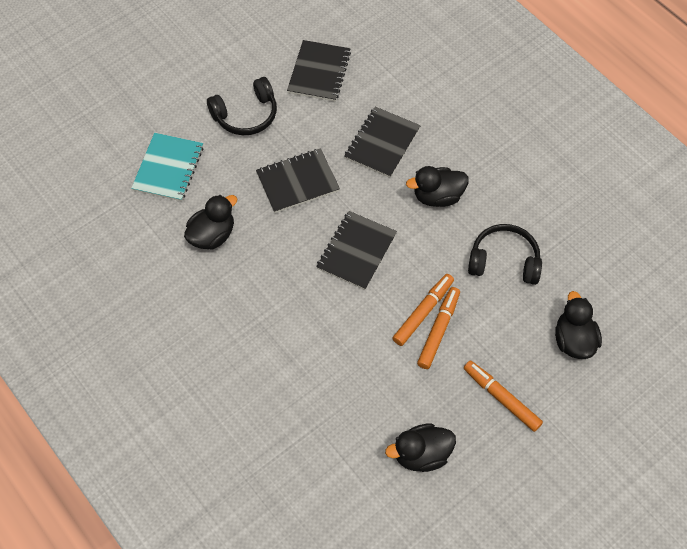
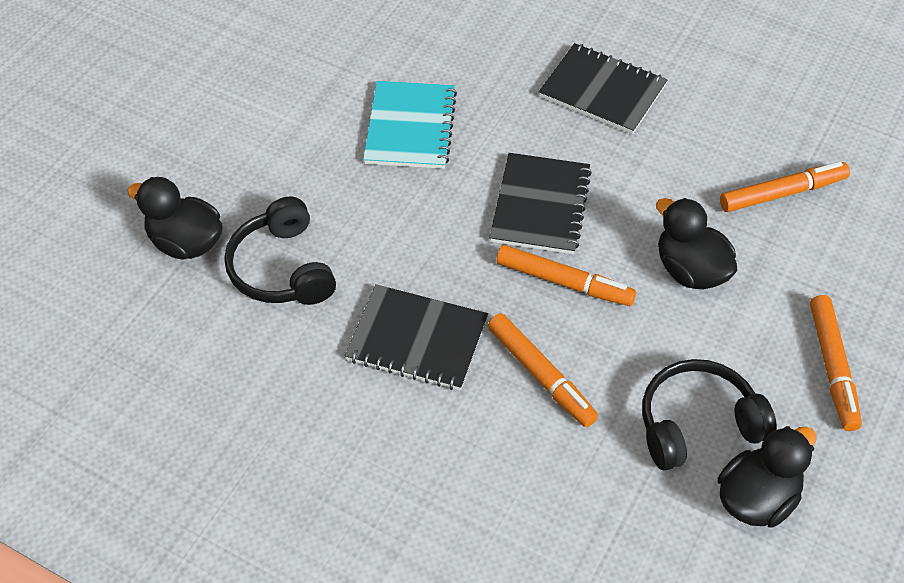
black duck: 4 -> 3
black notebook: 4 -> 3
orange marker: 3 -> 4

